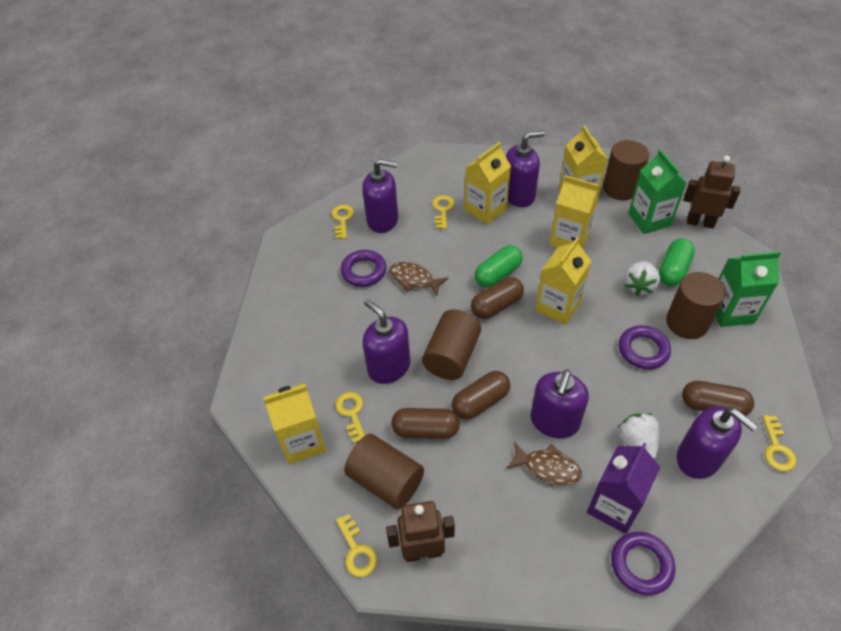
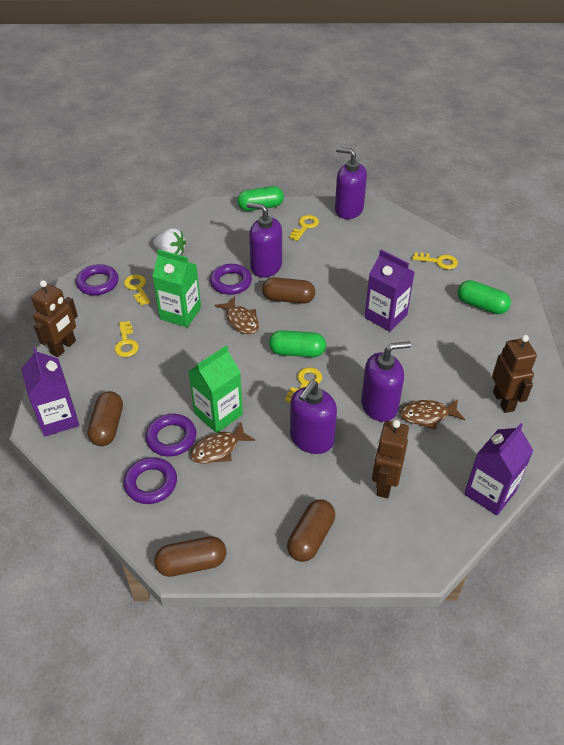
brown cylinder: 4 -> 0
brown fish: 2 -> 3
brown robot: 2 -> 3
green capsule: 2 -> 3
purple carton: 1 -> 3
purple ring: 3 -> 4
purple soap dispenser: 5 -> 4
white strawberry: 2 -> 1
yellow carton: 5 -> 0

